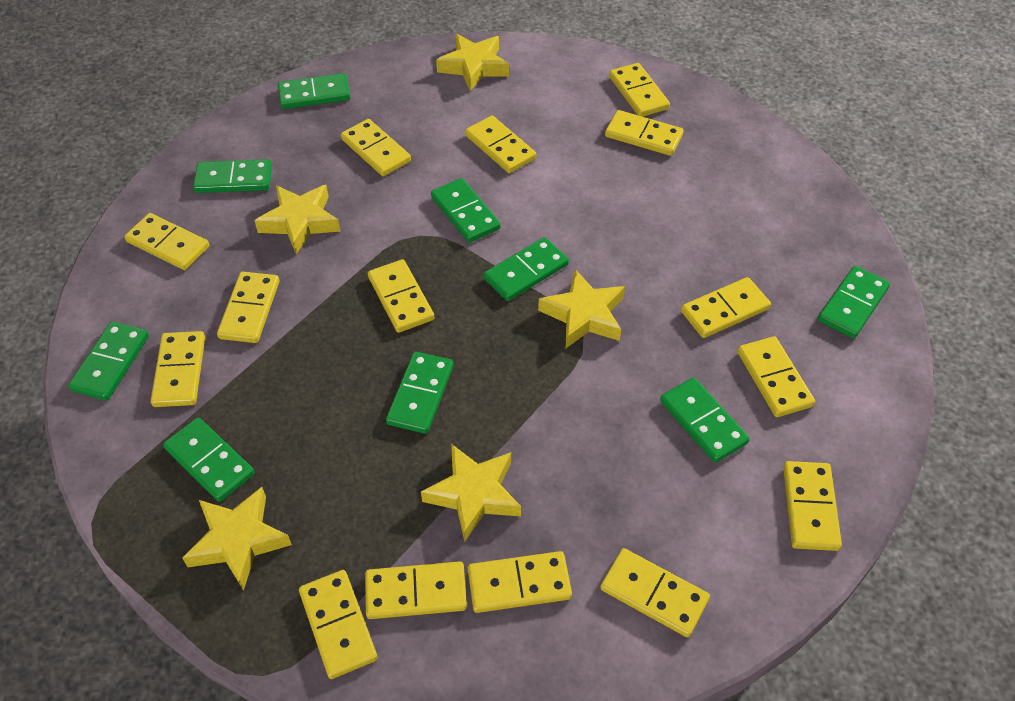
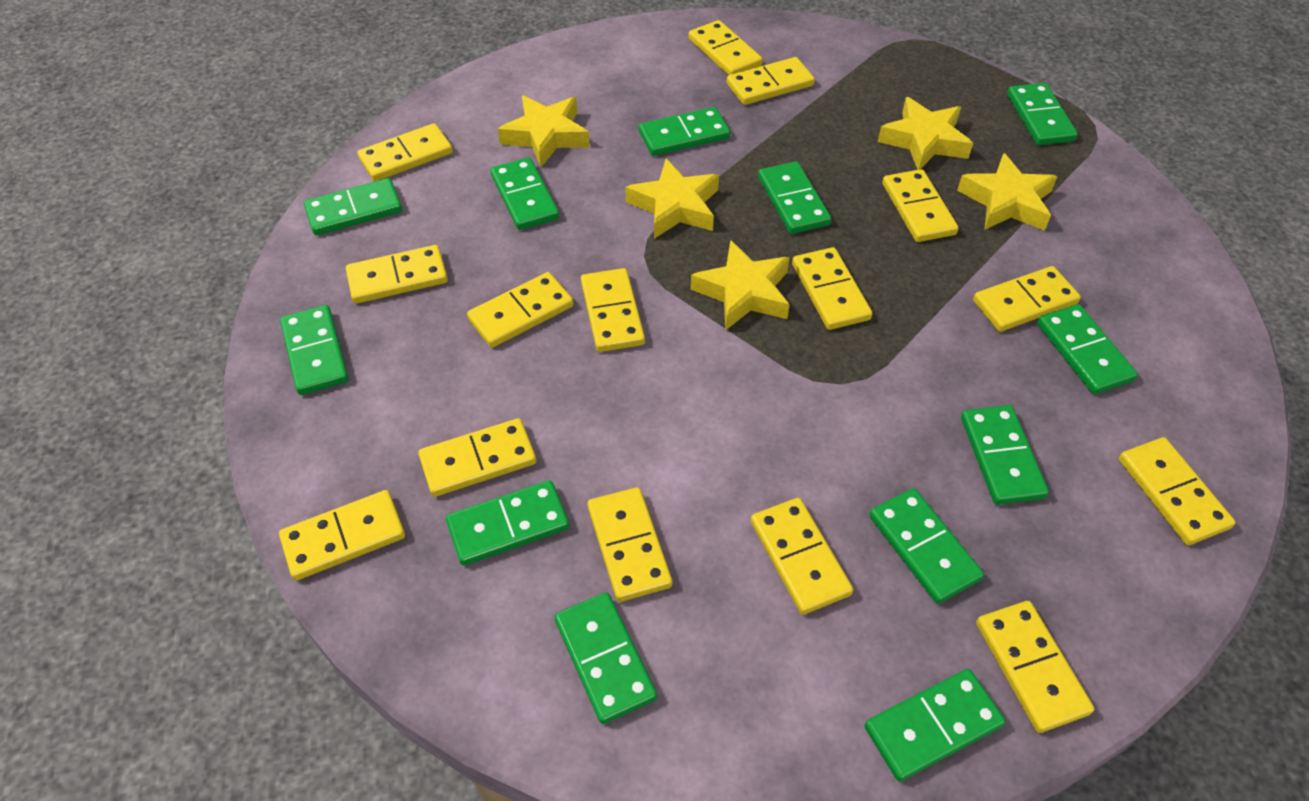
green domino: 9 -> 12

